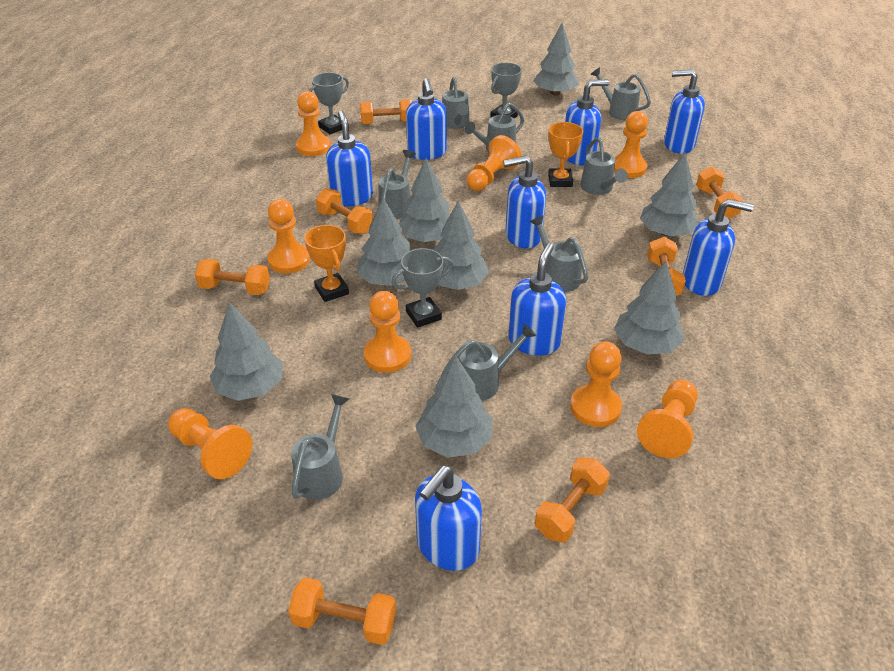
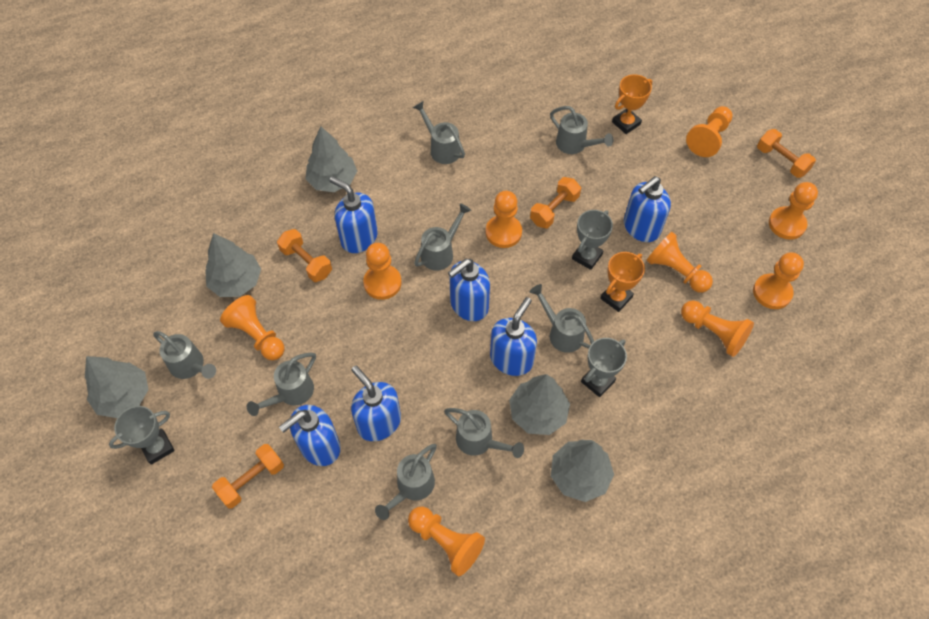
blue soap dispenser: 8 -> 6
grey tree: 8 -> 5
orange dumbbell: 7 -> 4
orange pawn: 8 -> 9

